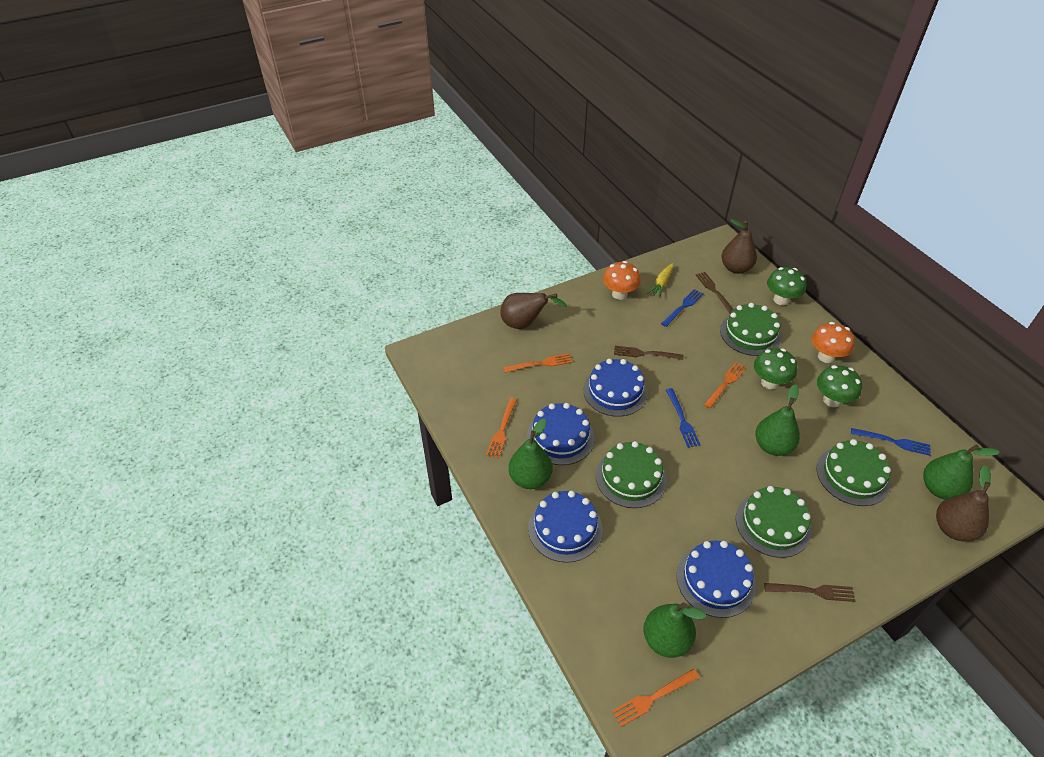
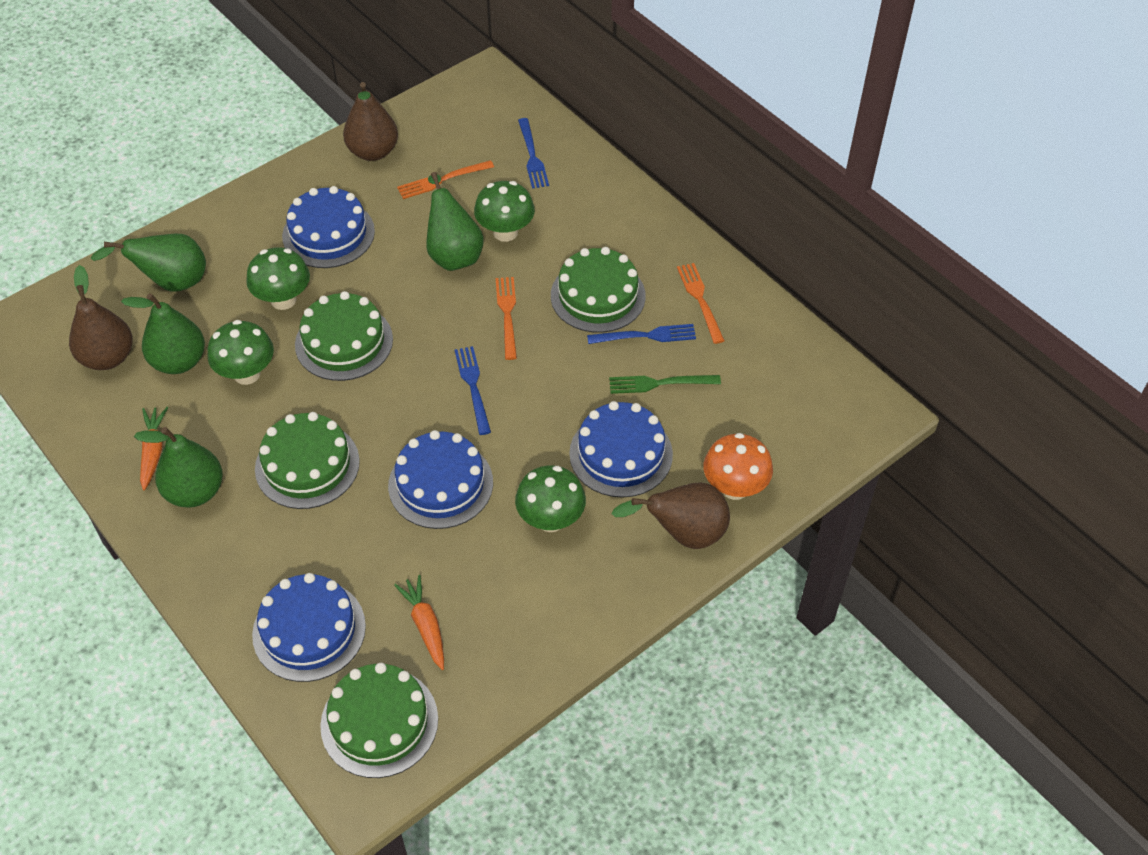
brown fork: 3 -> 0
green fork: 0 -> 1
green mushroom: 3 -> 4
orange carrot: 0 -> 2
orange fork: 4 -> 3
orange mushroom: 2 -> 1
yellow carrot: 1 -> 0

